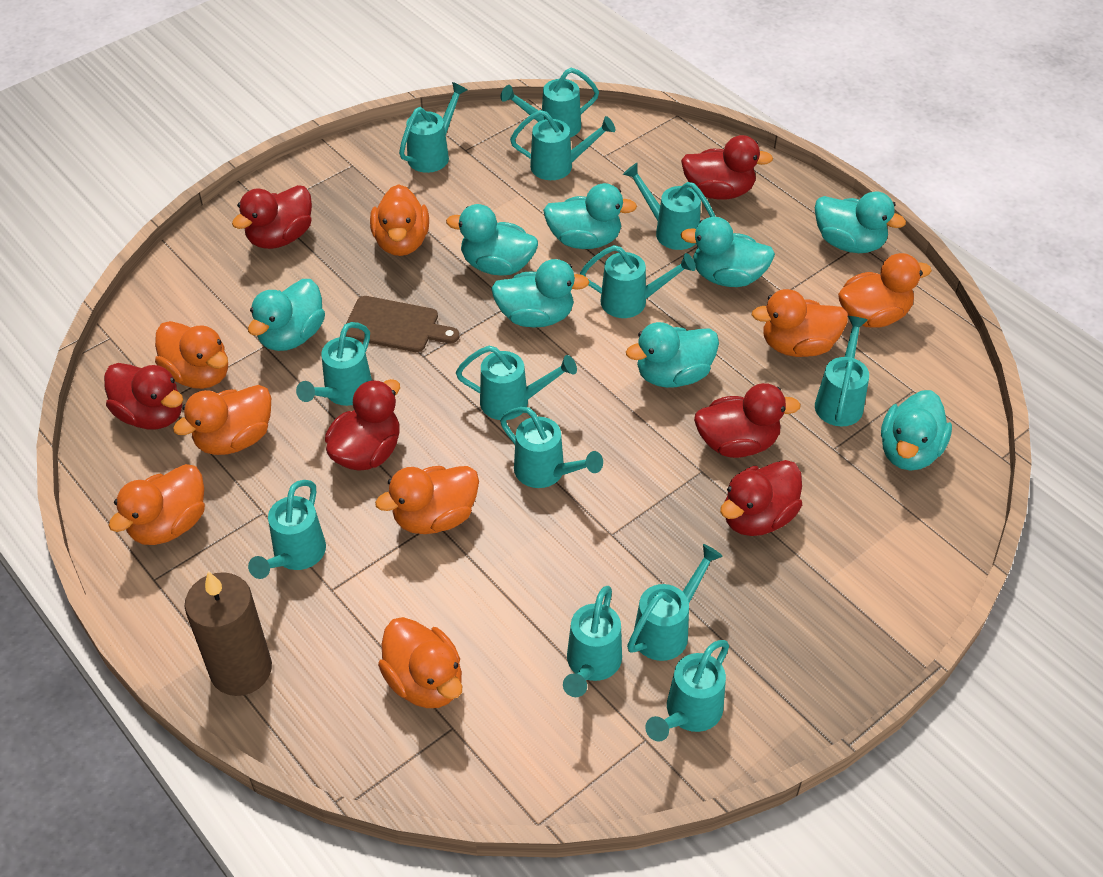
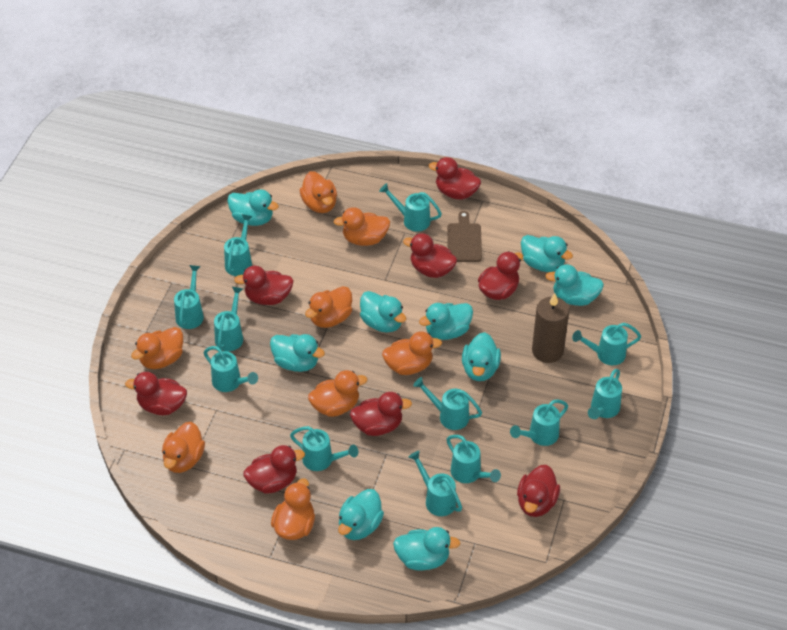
red duck: 6 -> 8
turquoise duck: 8 -> 9
turquoise watering can: 13 -> 12

